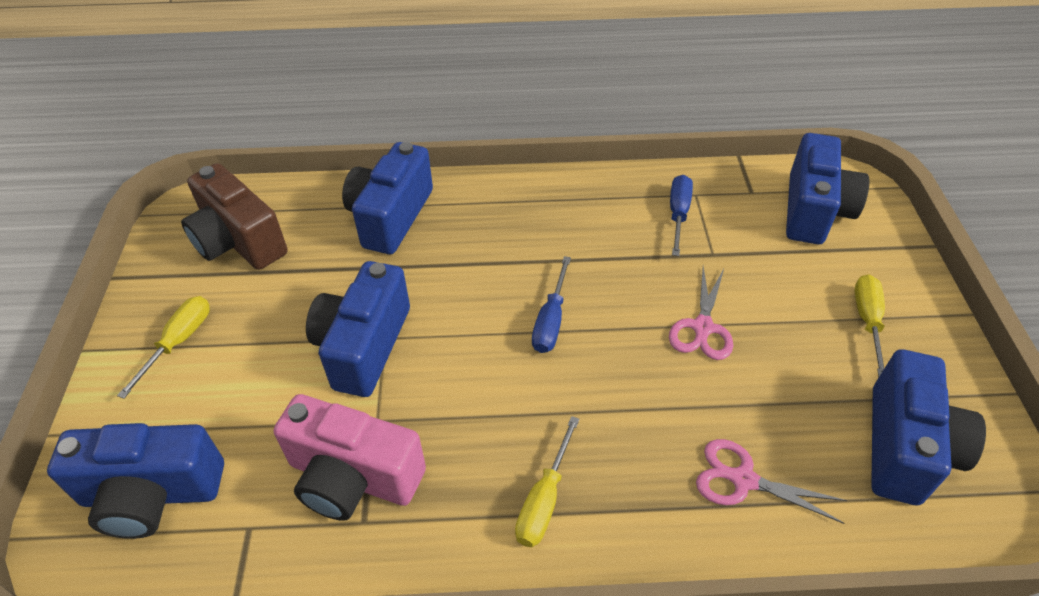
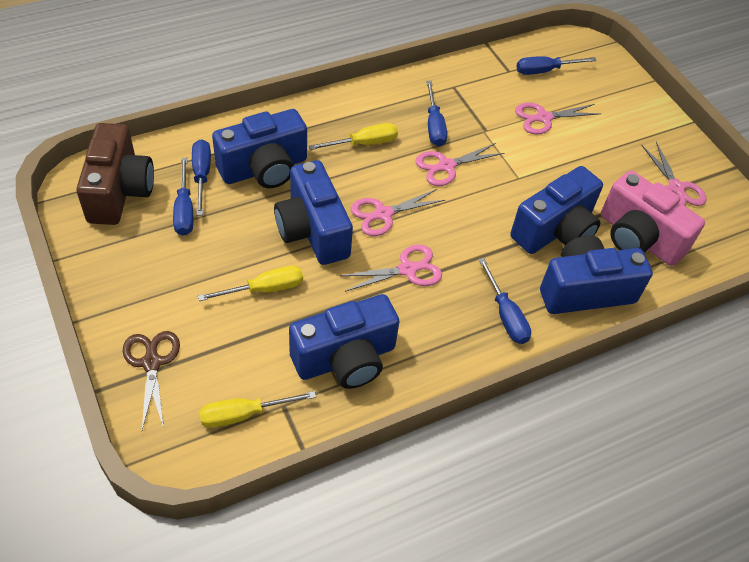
blue screwdriver: 2 -> 5
brown scissors: 0 -> 1
pink scissors: 2 -> 5

